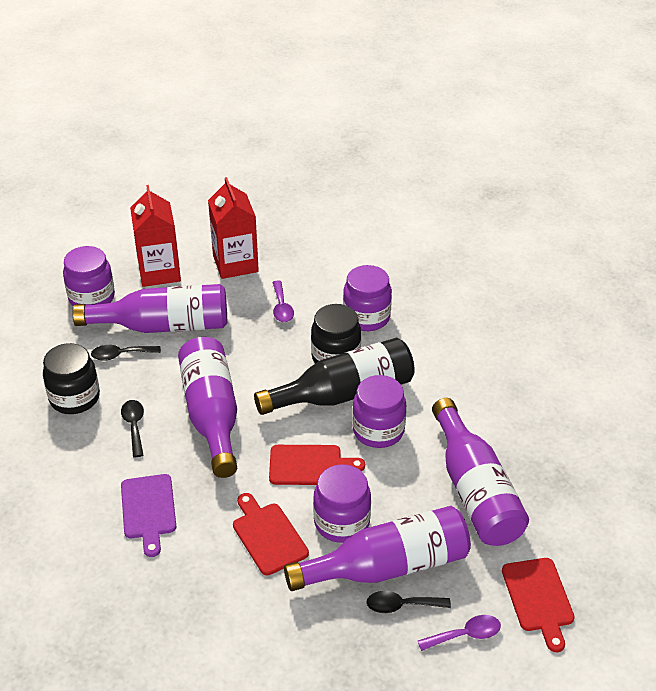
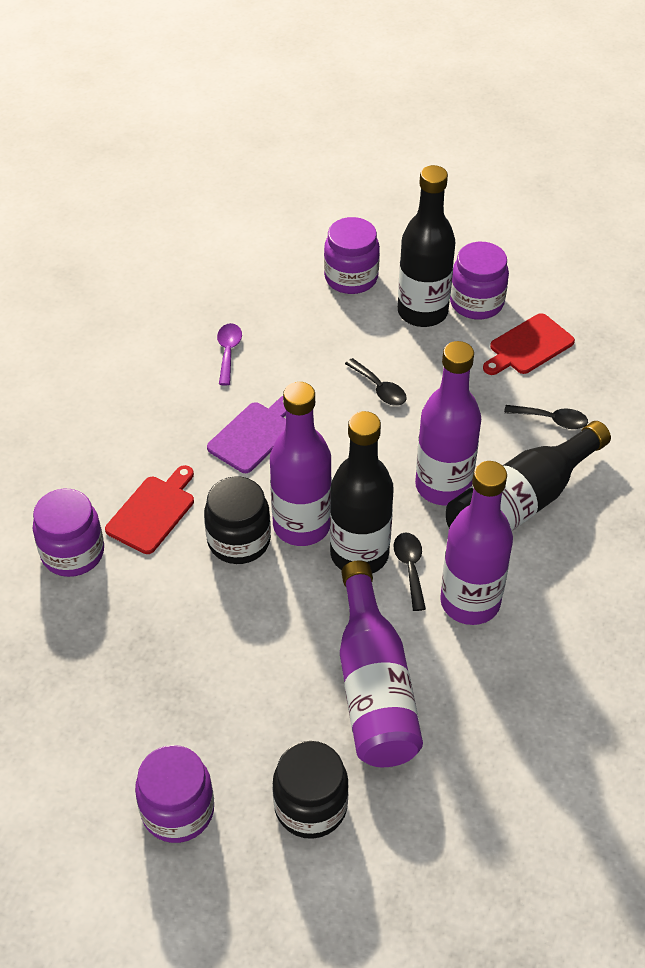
black bottle: 1 -> 3
purple spoon: 2 -> 1
red carton: 2 -> 0
red cutting board: 3 -> 2

